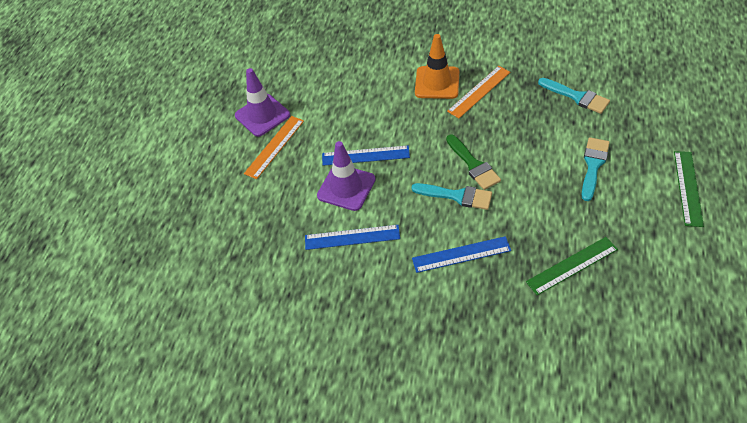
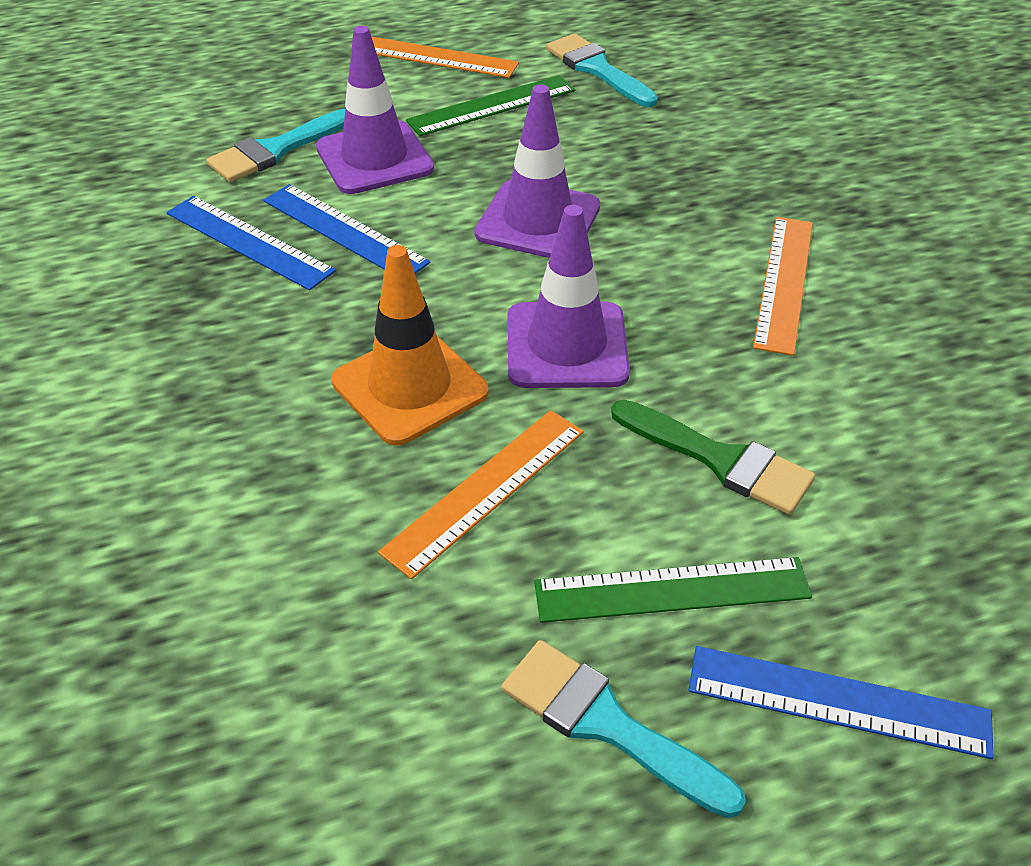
orange ruler: 2 -> 3
purple traffic cone: 2 -> 3

